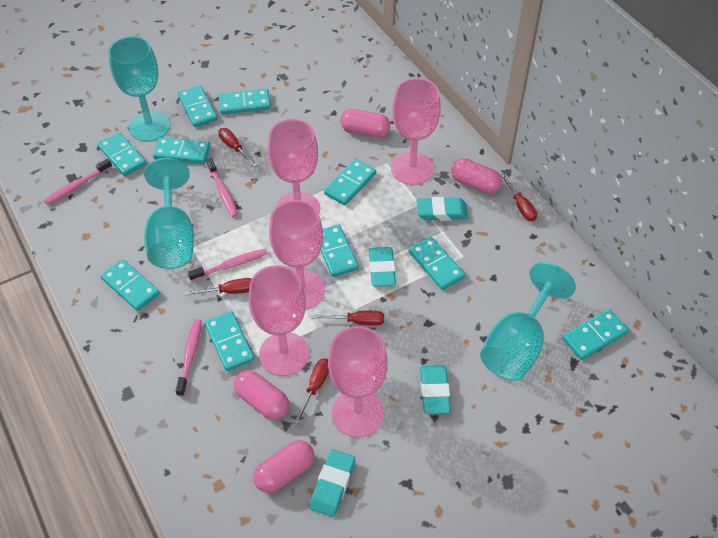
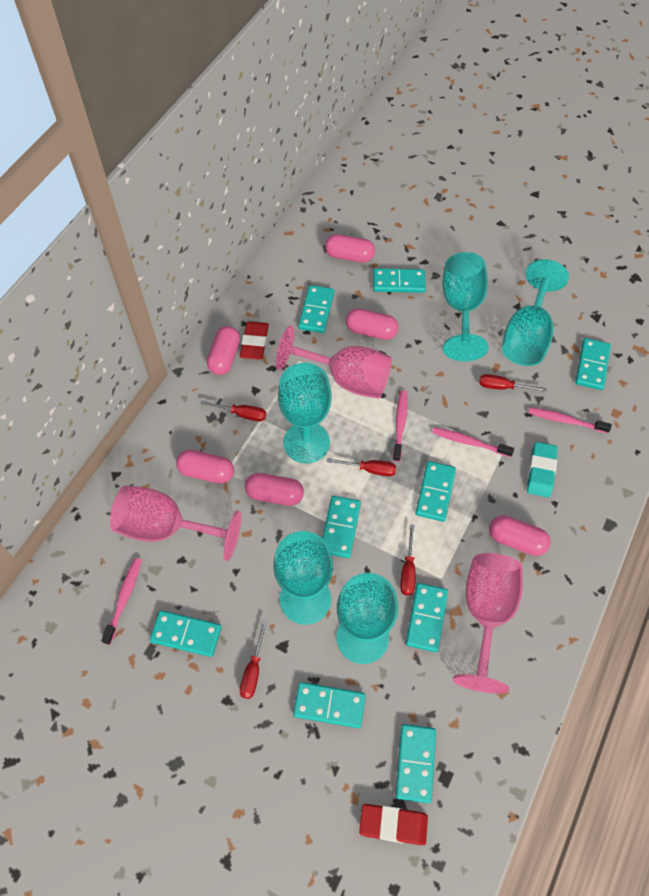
pink capsule: 4 -> 6
pink goblet: 5 -> 3
red eraser: 0 -> 2
turquoise domino: 10 -> 9
turquoise eraser: 4 -> 1
turquoise goblet: 3 -> 5

